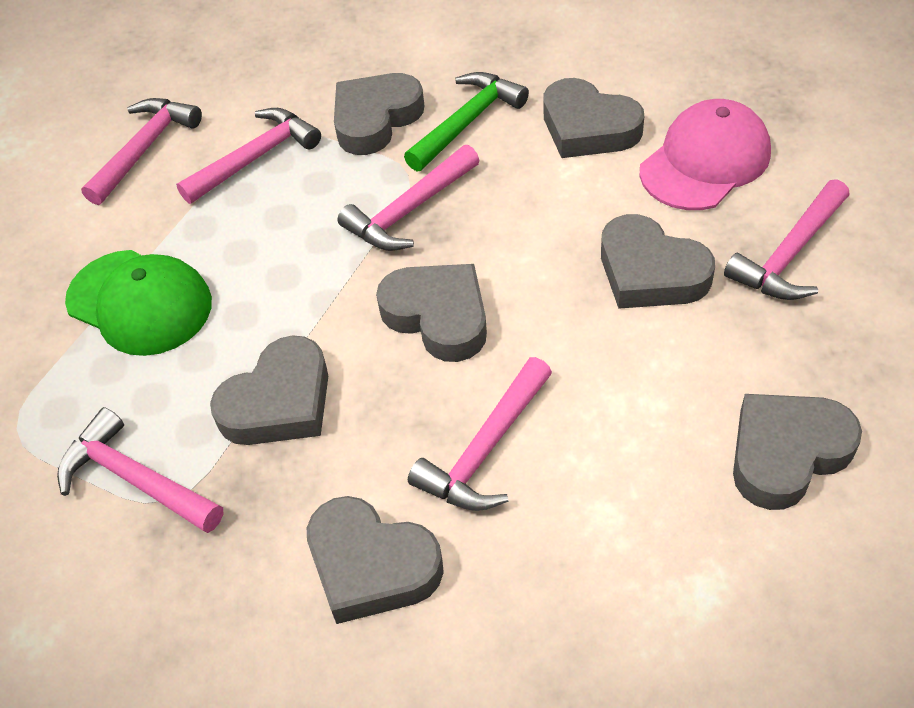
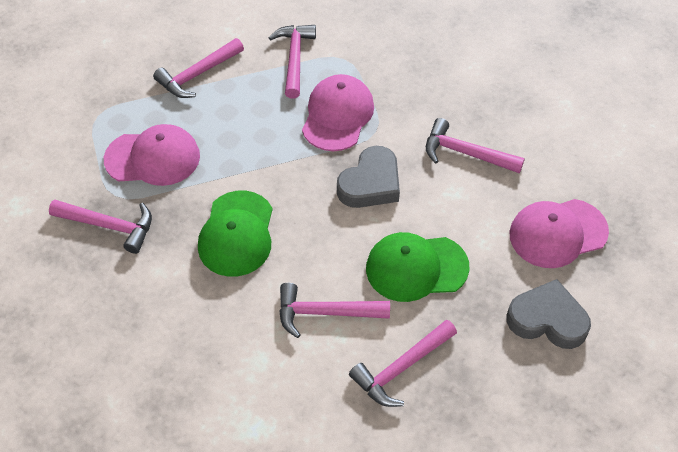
green cap: 1 -> 2
green hammer: 1 -> 0
grey heart: 7 -> 2
pink cap: 1 -> 3

